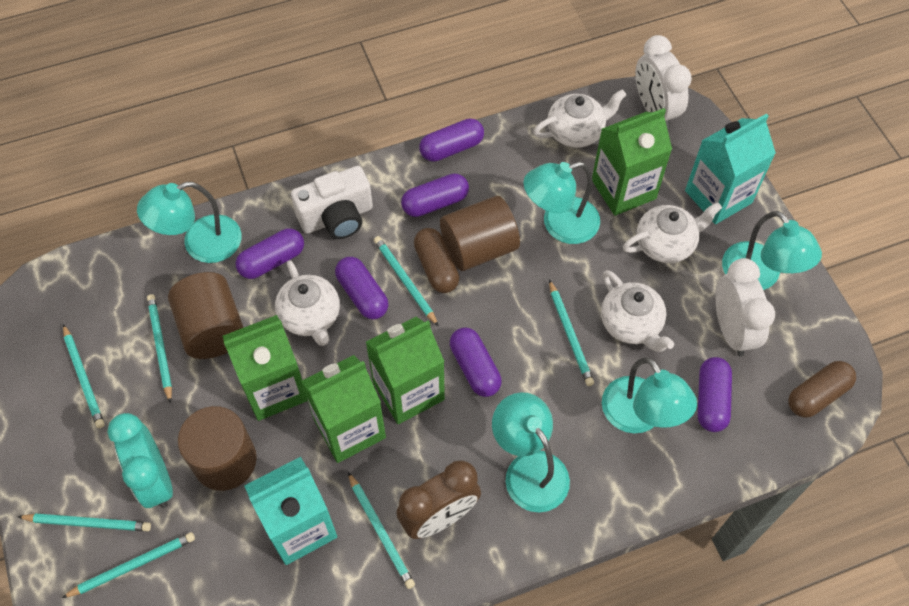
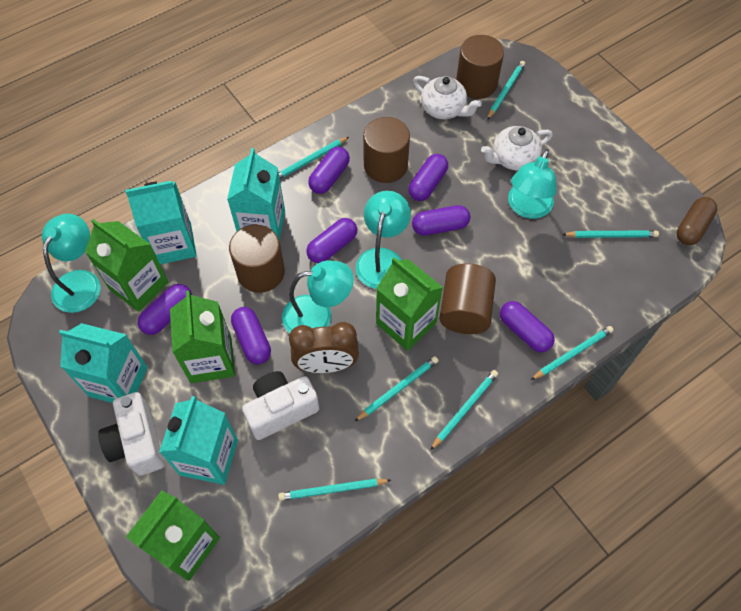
brown capsule: 2 -> 1
brown cylinder: 3 -> 4
purple capsule: 6 -> 7
turquoise carton: 2 -> 4
turquoise clock: 1 -> 0
turquoise lamp: 5 -> 4
white camera: 1 -> 2
white clock: 2 -> 0
white teapot: 4 -> 2

